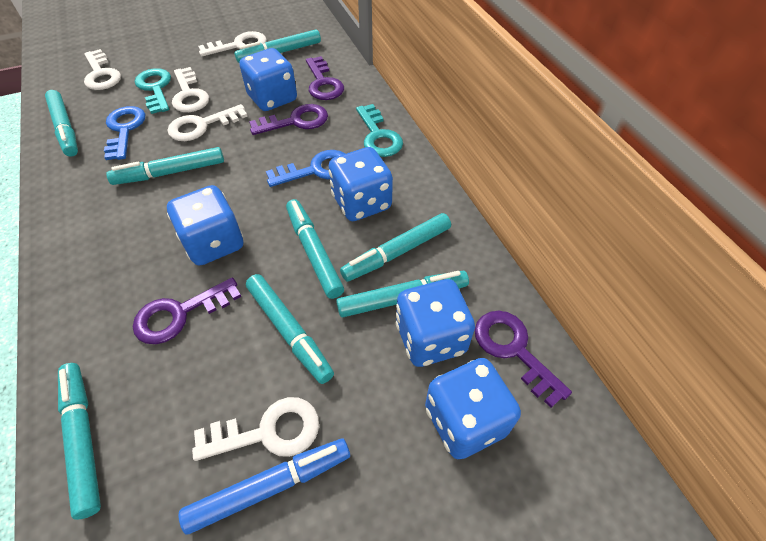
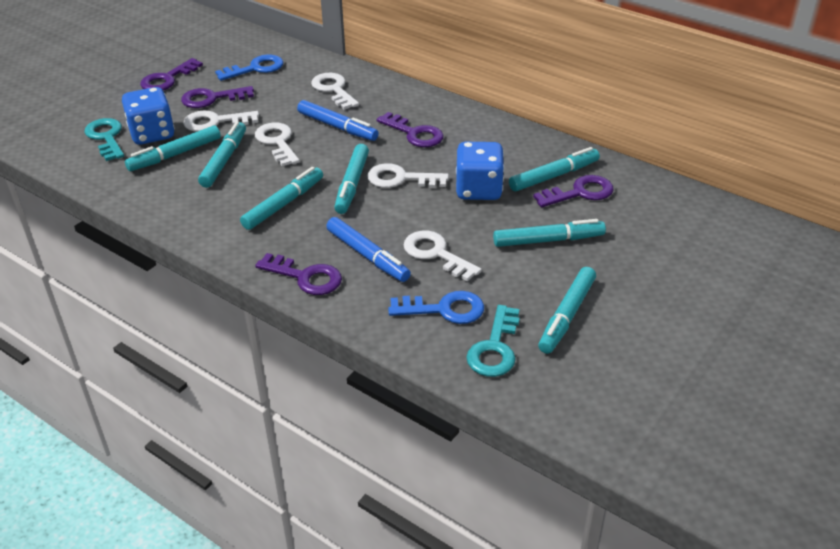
blue dice: 5 -> 2
blue marker: 1 -> 2
purple key: 4 -> 5
turquoise marker: 8 -> 7

